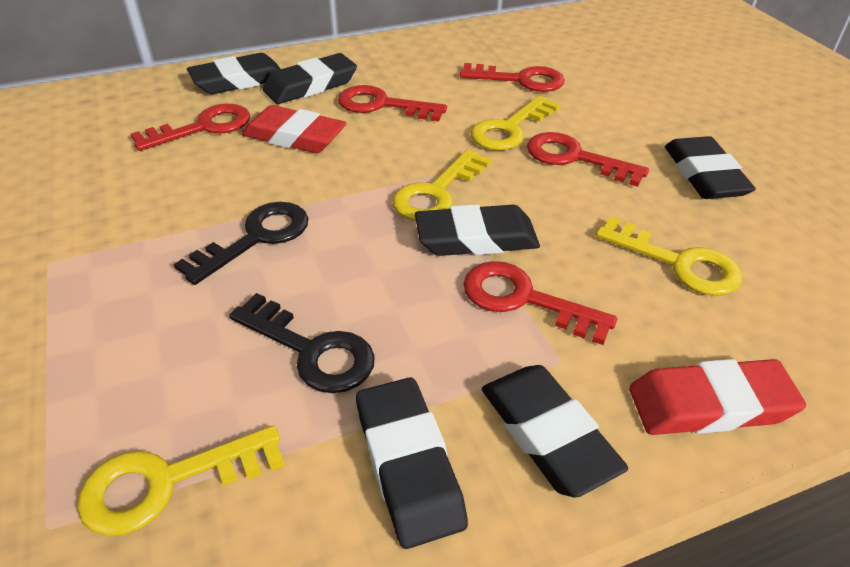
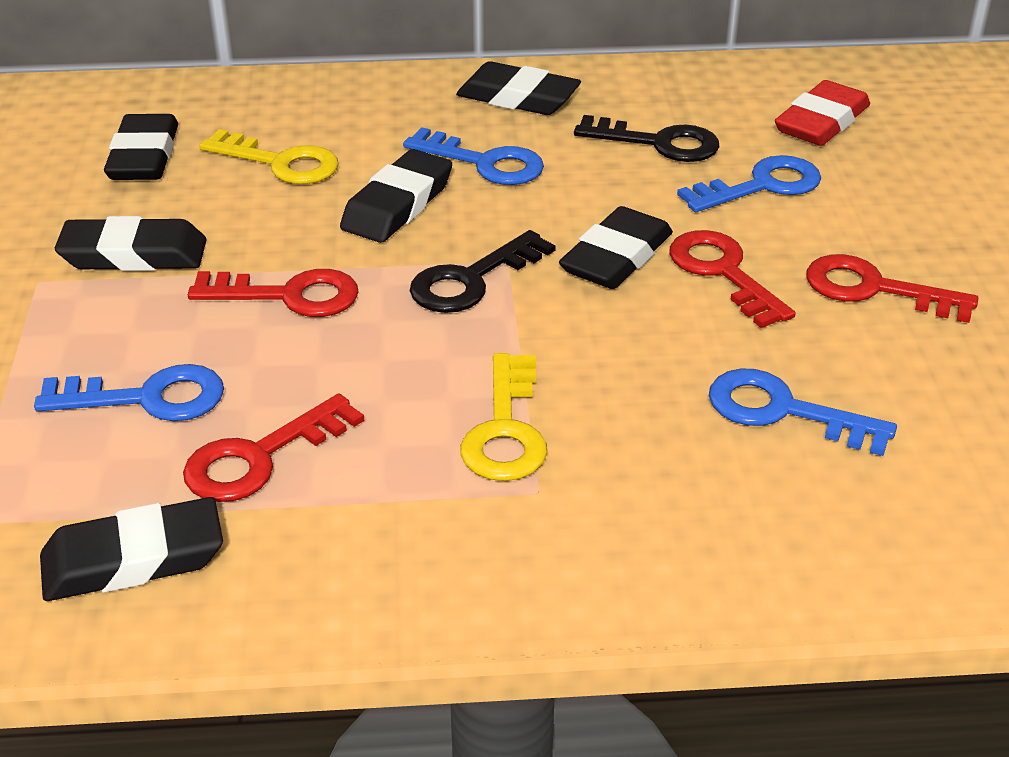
blue key: 0 -> 4
red eraser: 2 -> 1
red key: 5 -> 4
yellow key: 4 -> 2

